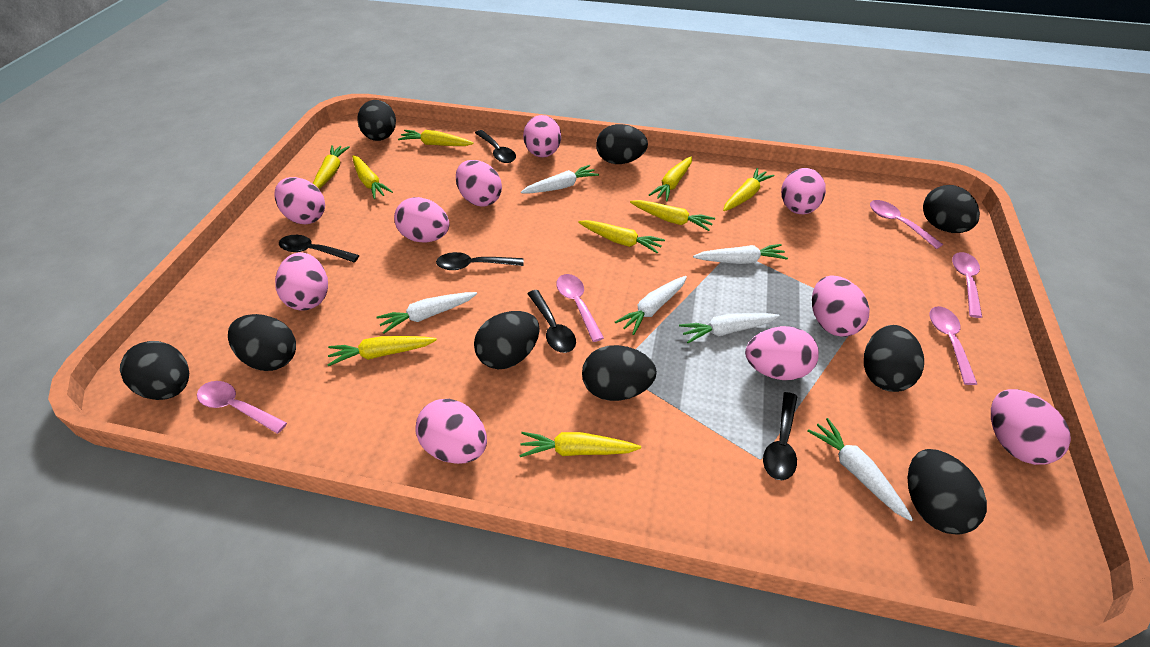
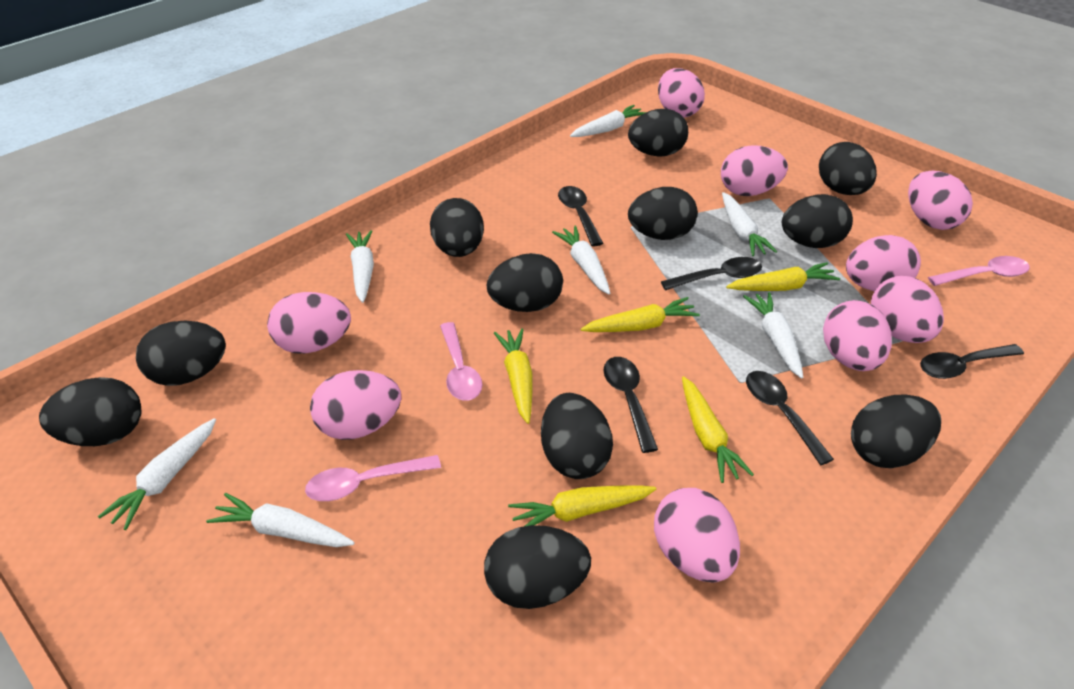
black egg: 9 -> 11
pink egg: 10 -> 9
pink spoon: 5 -> 3
white carrot: 6 -> 7
yellow carrot: 9 -> 5

